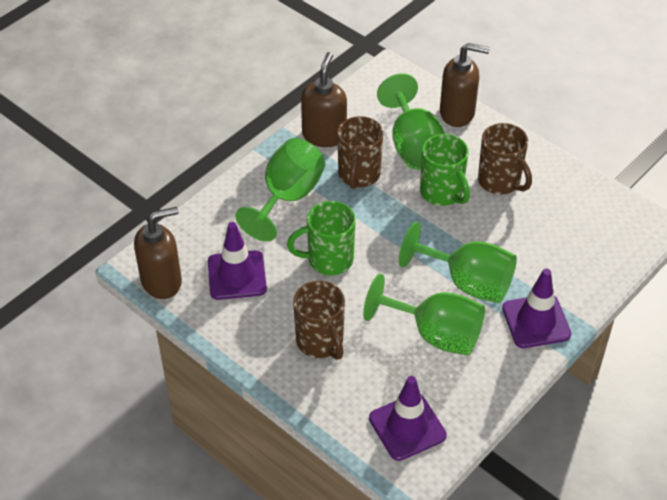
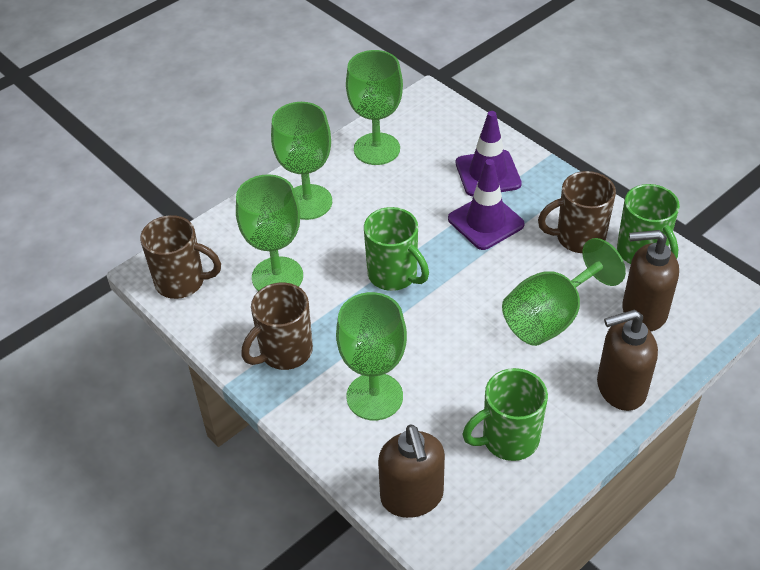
green goblet: 4 -> 5
green mug: 2 -> 3
purple traffic cone: 3 -> 2

